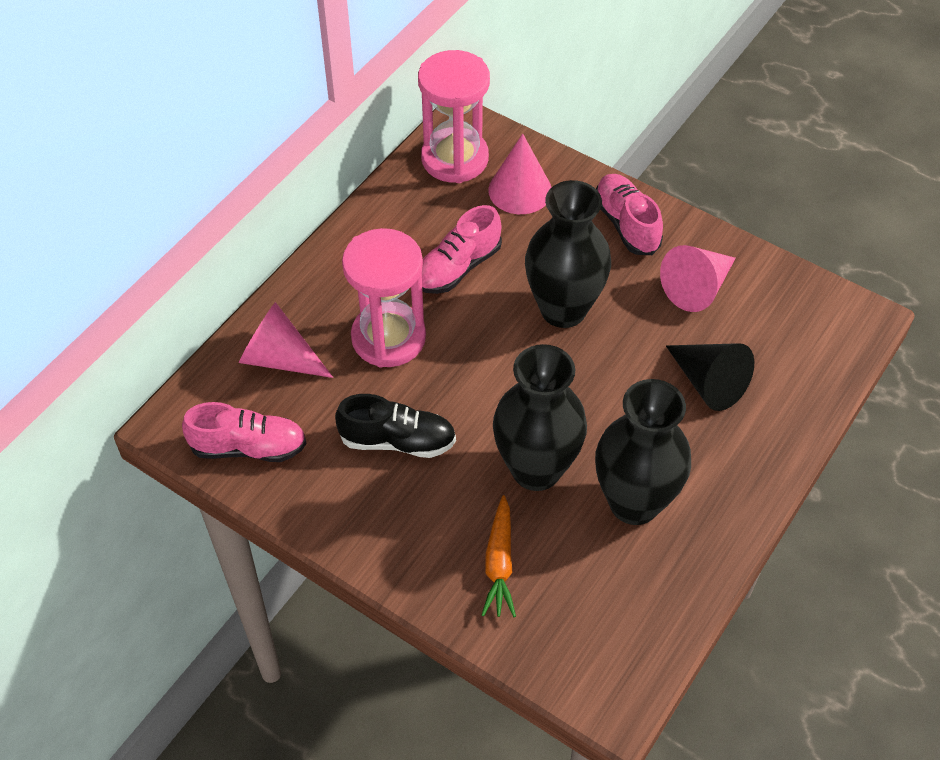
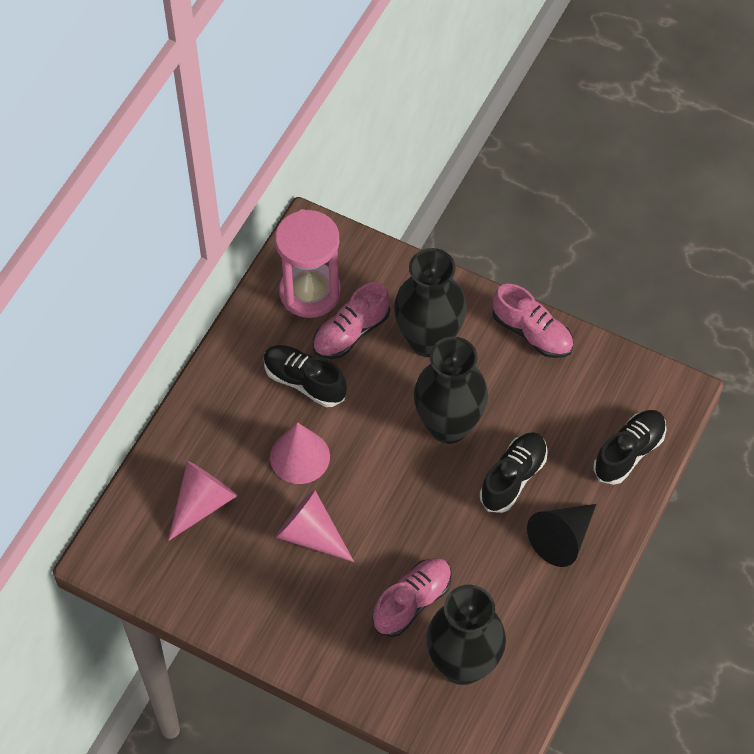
black shoe: 1 -> 3
orange carrot: 1 -> 0
pink hourglass: 2 -> 1

